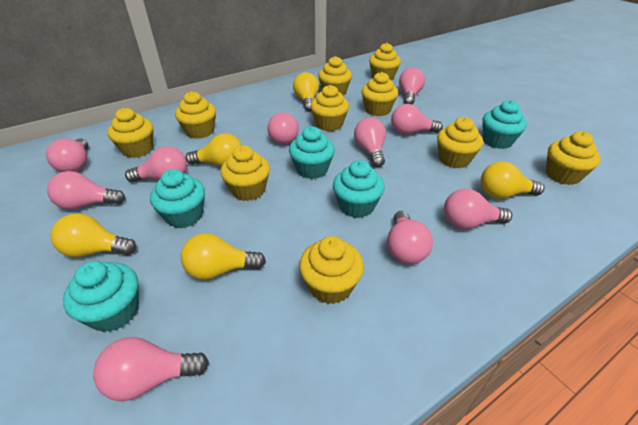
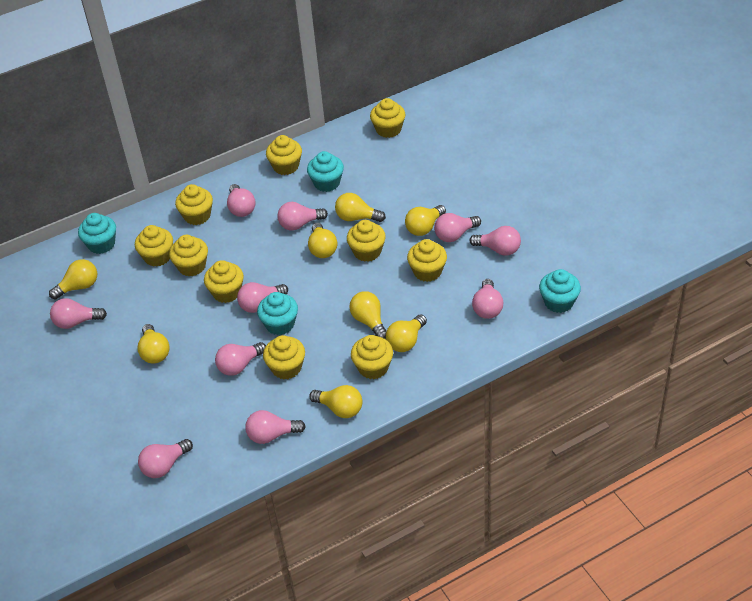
turquoise cupcake: 5 -> 4
yellow light bulb: 5 -> 8

